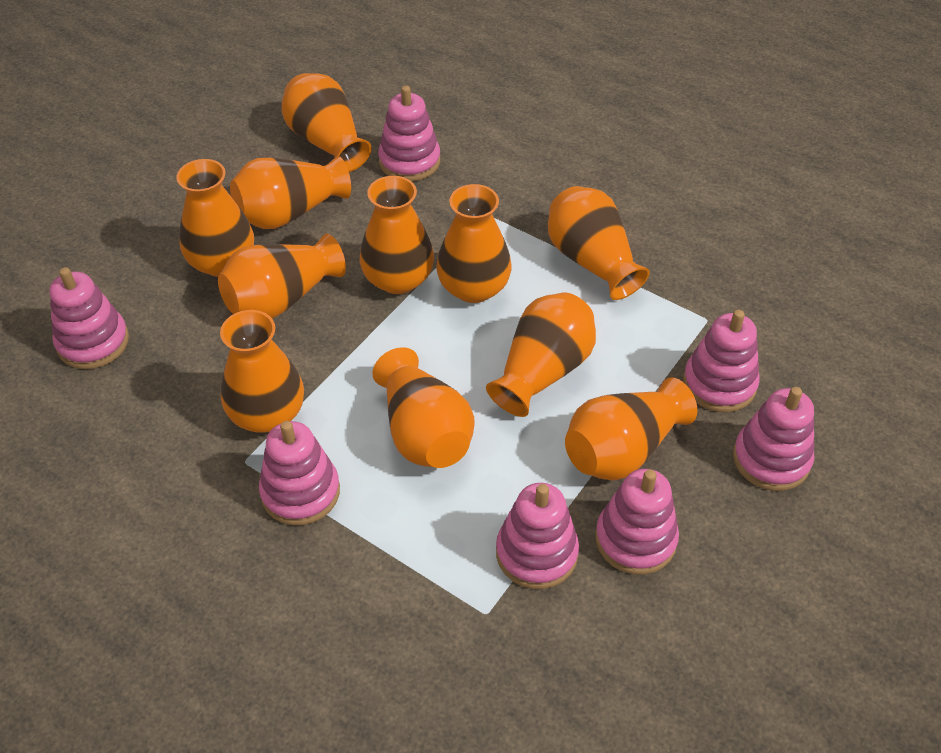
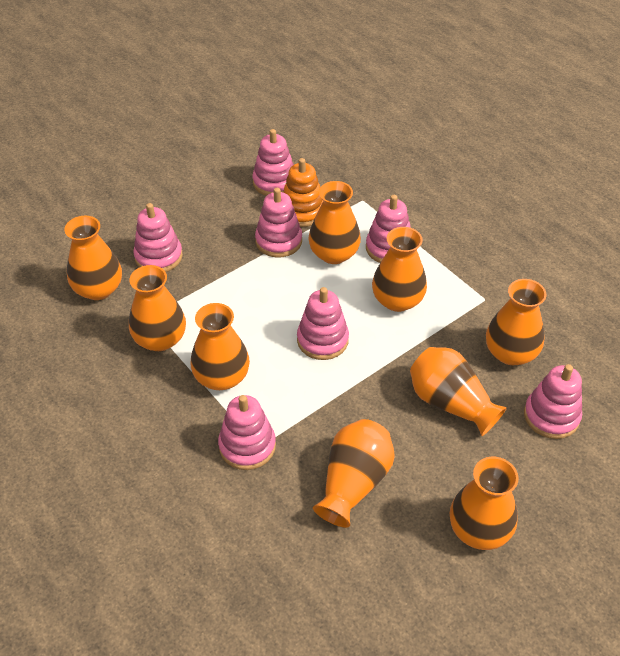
orange stacking toy: 0 -> 1
orange vase: 11 -> 9

